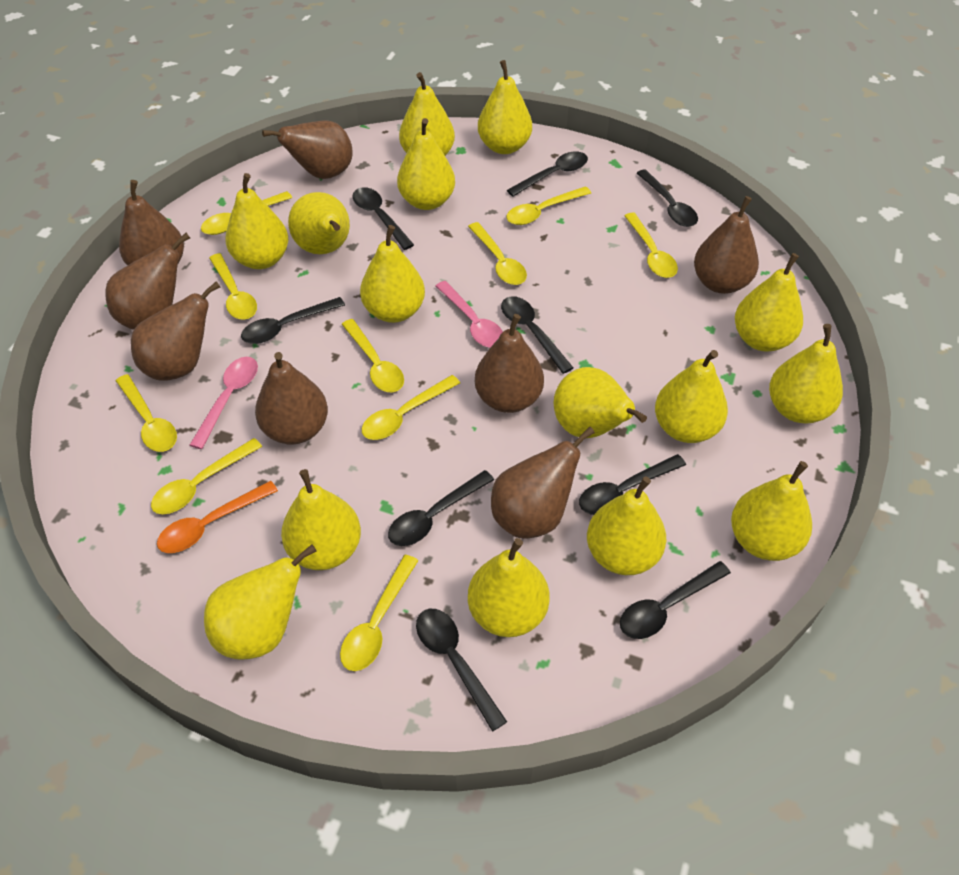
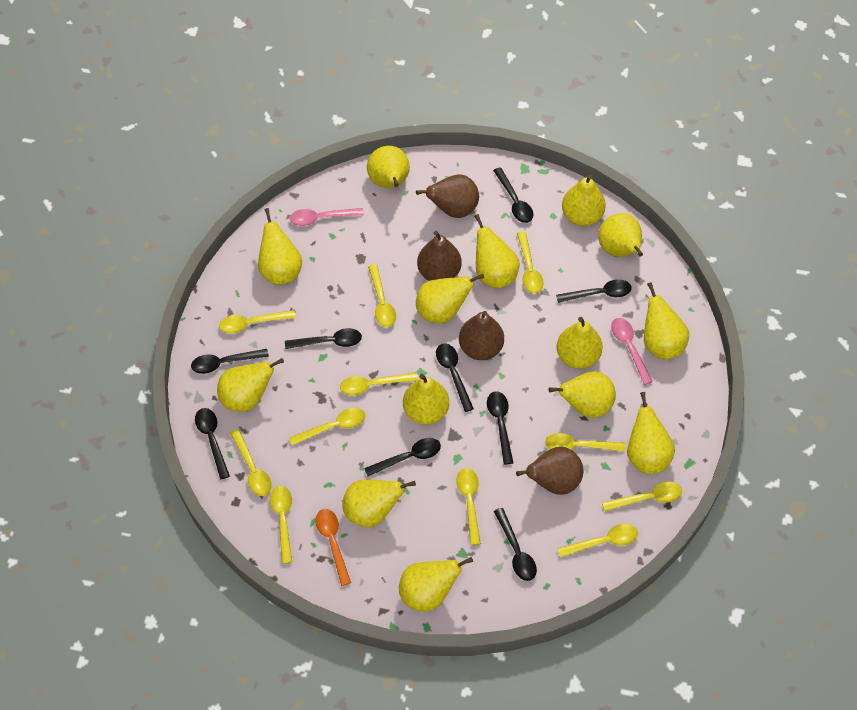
brown pear: 8 -> 4
yellow pear: 15 -> 14
yellow spoon: 10 -> 11

